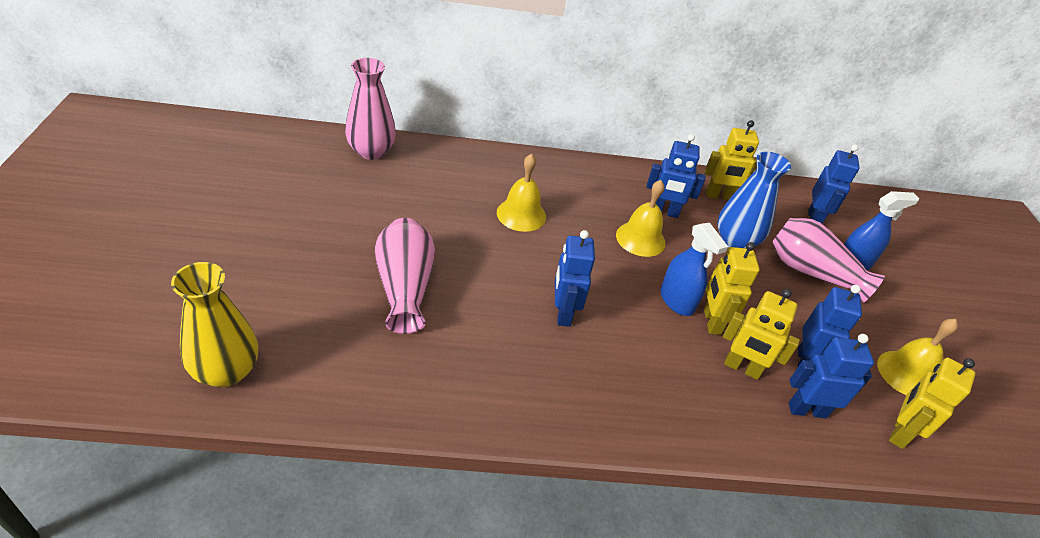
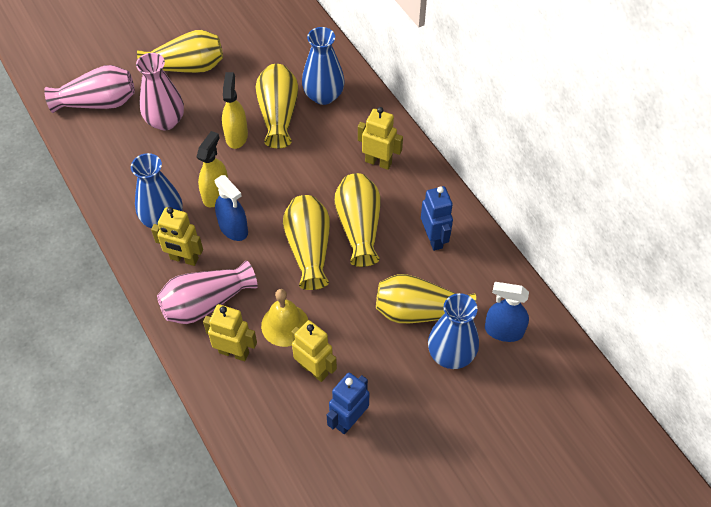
blue robot: 5 -> 2
blue vase: 1 -> 3
yellow bell: 3 -> 1
yellow spray bottle: 0 -> 2
yellow vase: 1 -> 5

